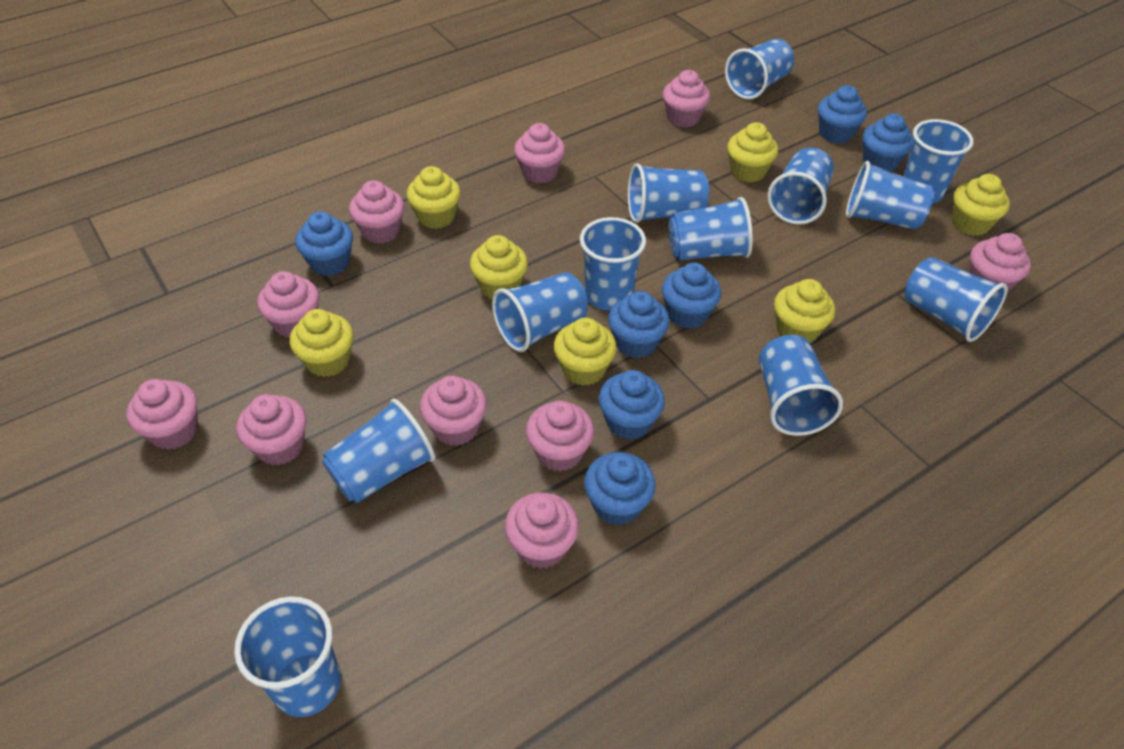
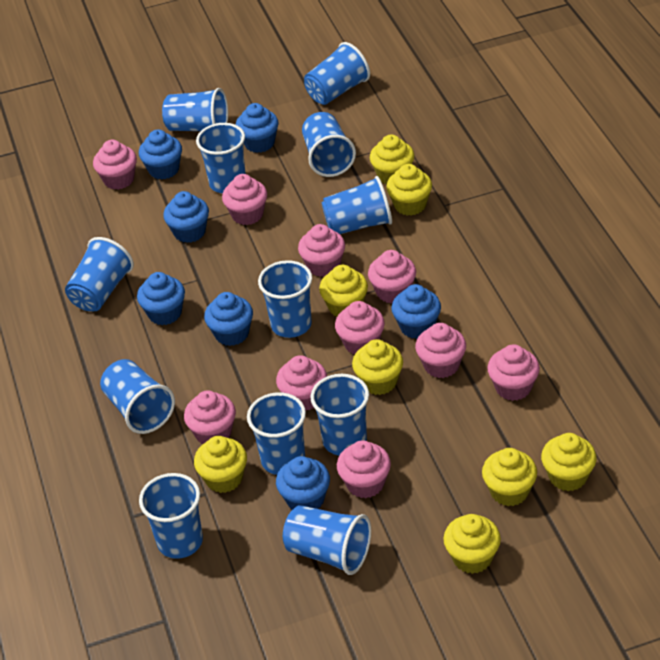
yellow cupcake: 7 -> 8

